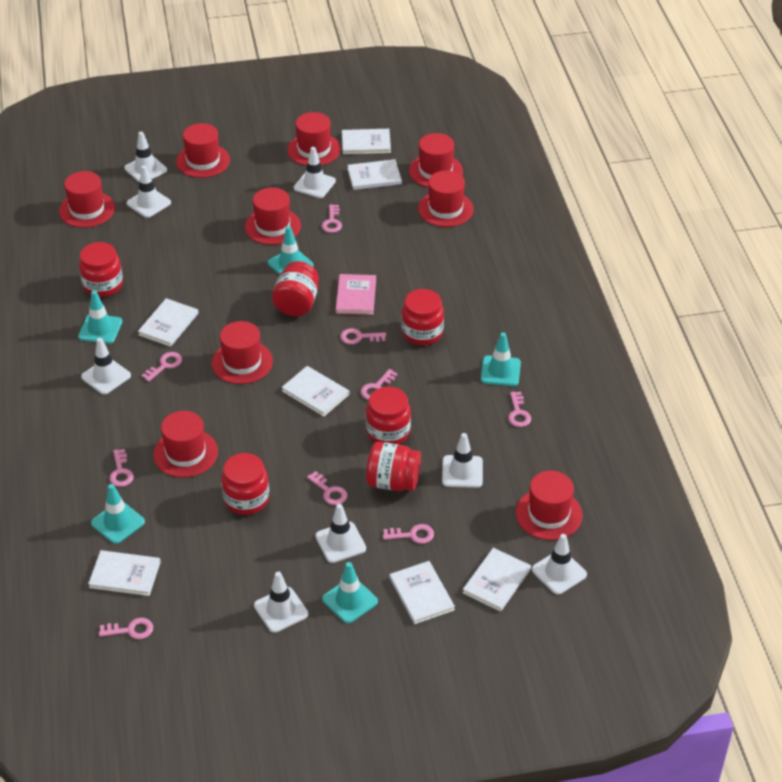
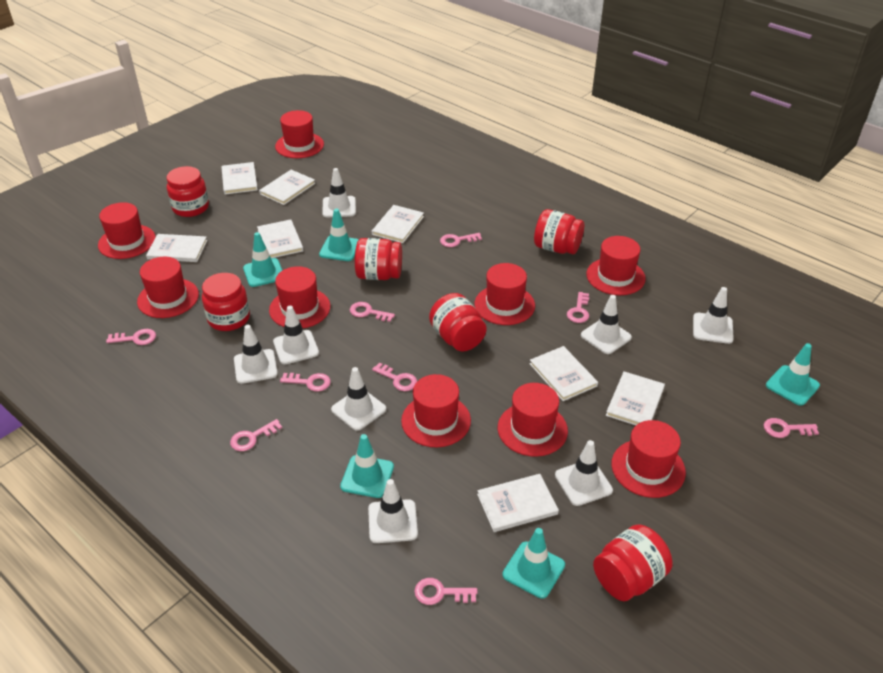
pink book: 1 -> 0
white book: 7 -> 8

